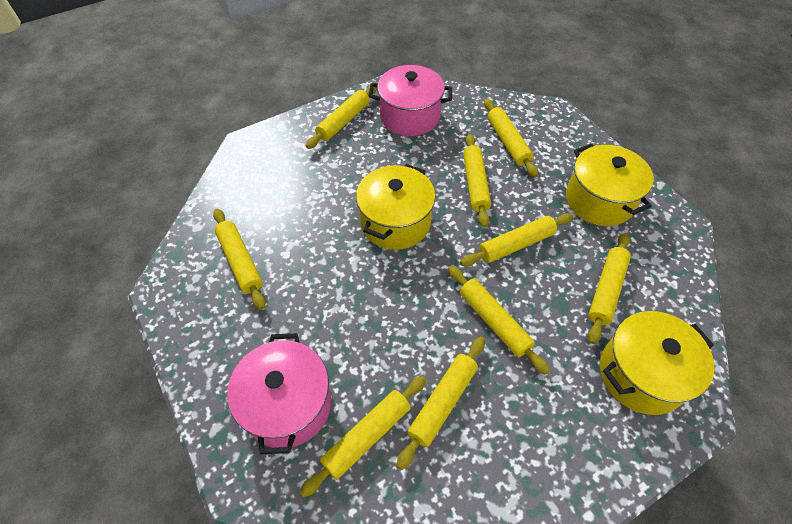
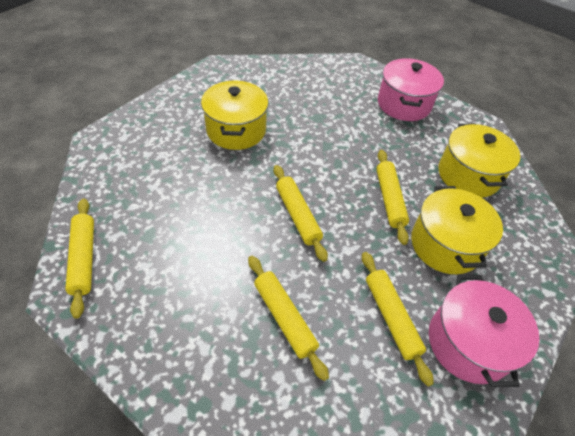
yellow rolling pin: 9 -> 5

